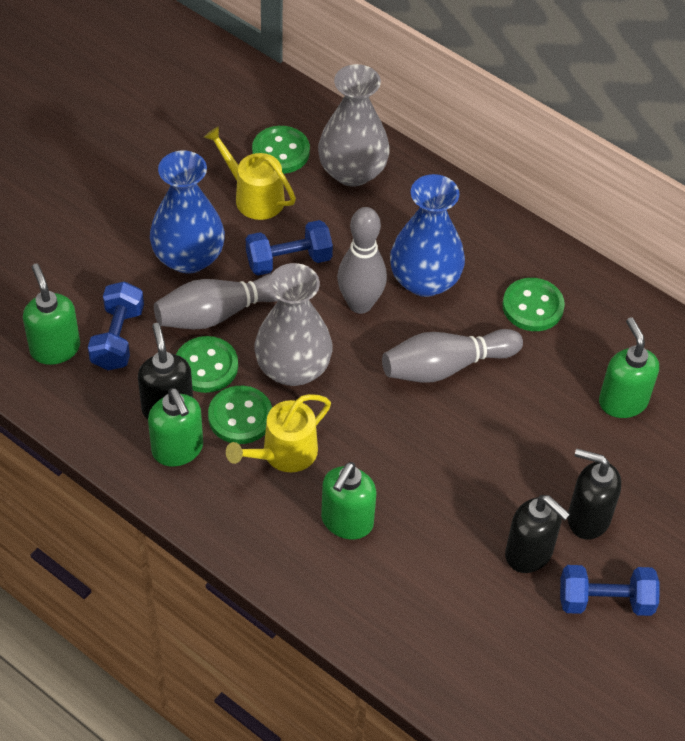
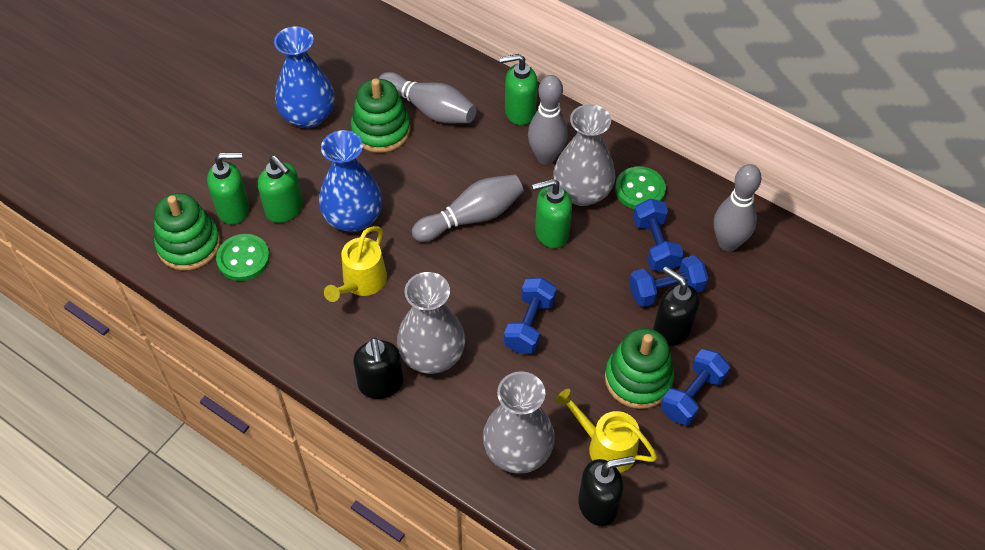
blue dumbbell: 3 -> 4
green button: 4 -> 2
green stacking toy: 0 -> 3
grey bowling pin: 3 -> 4
grey vase: 2 -> 3

